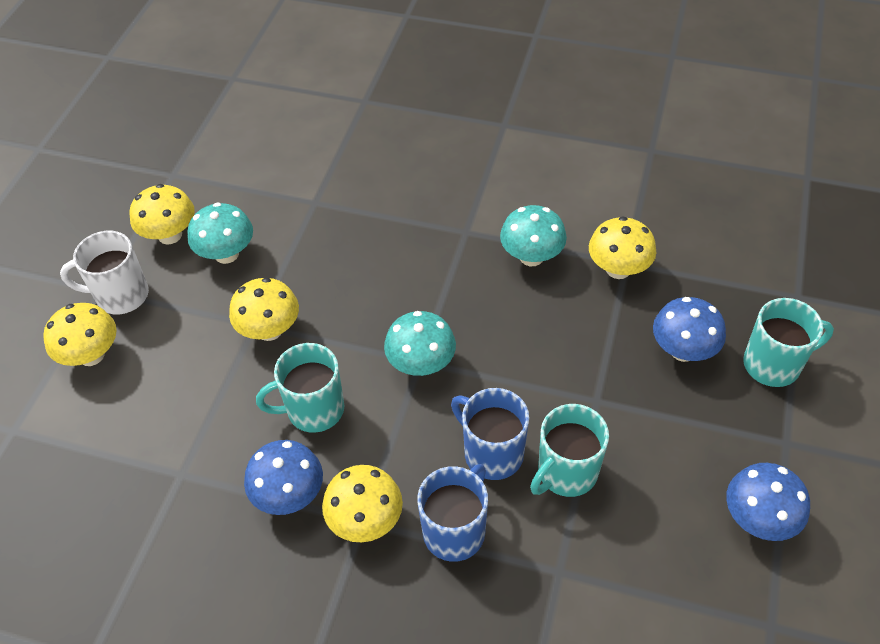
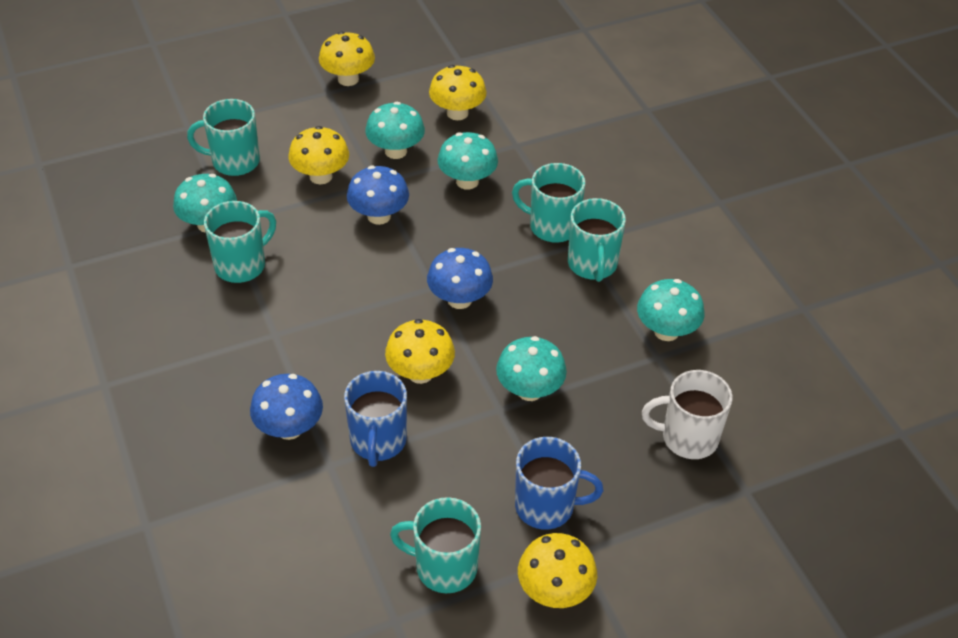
turquoise mug: 3 -> 5
turquoise mushroom: 3 -> 5

